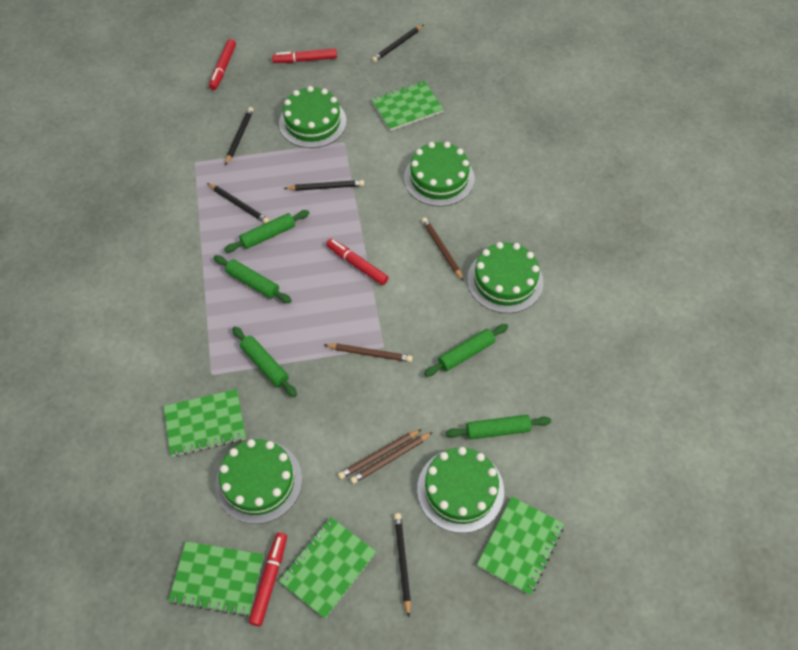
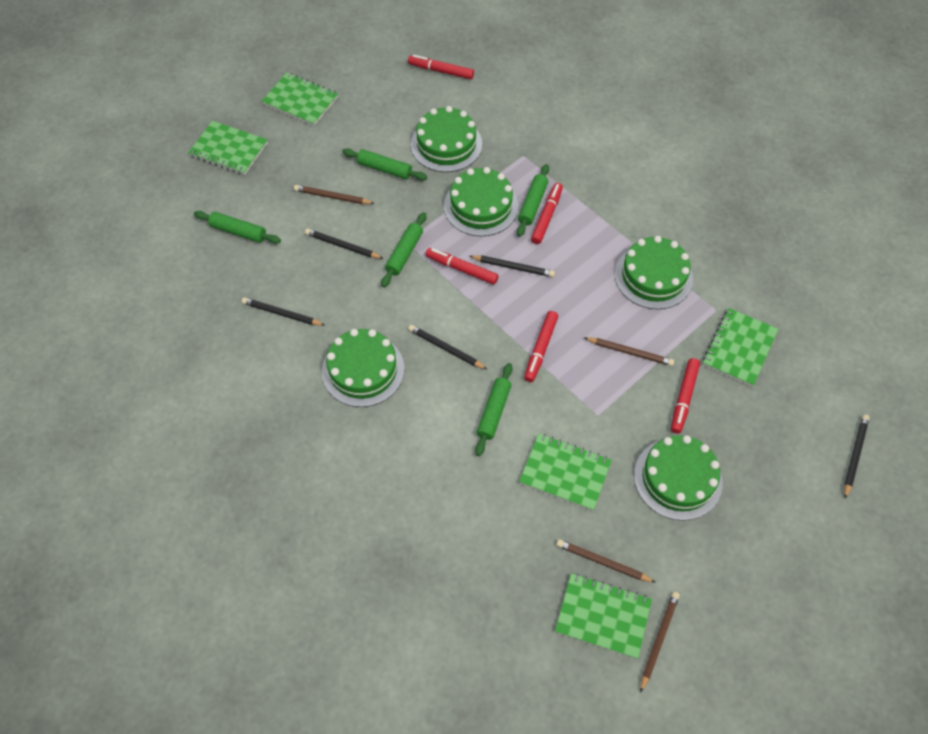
red marker: 4 -> 5

